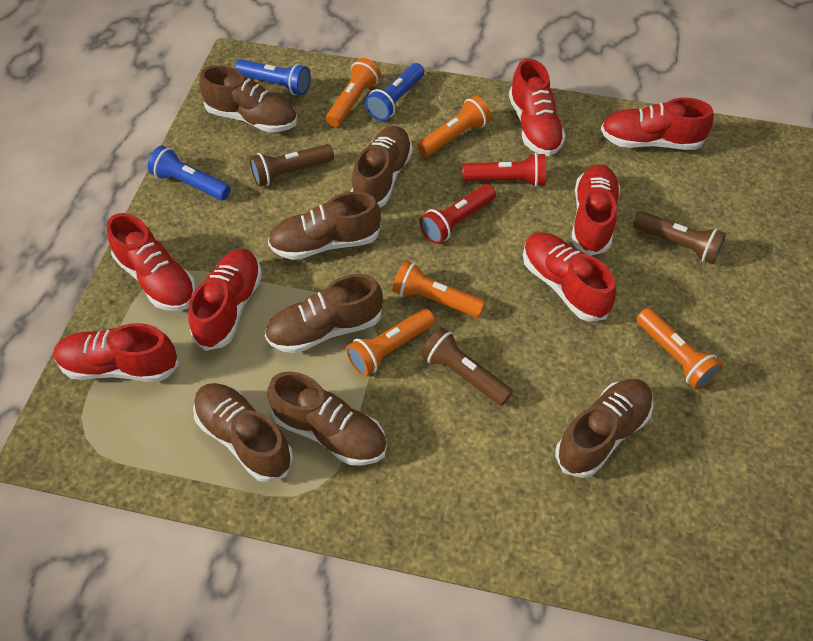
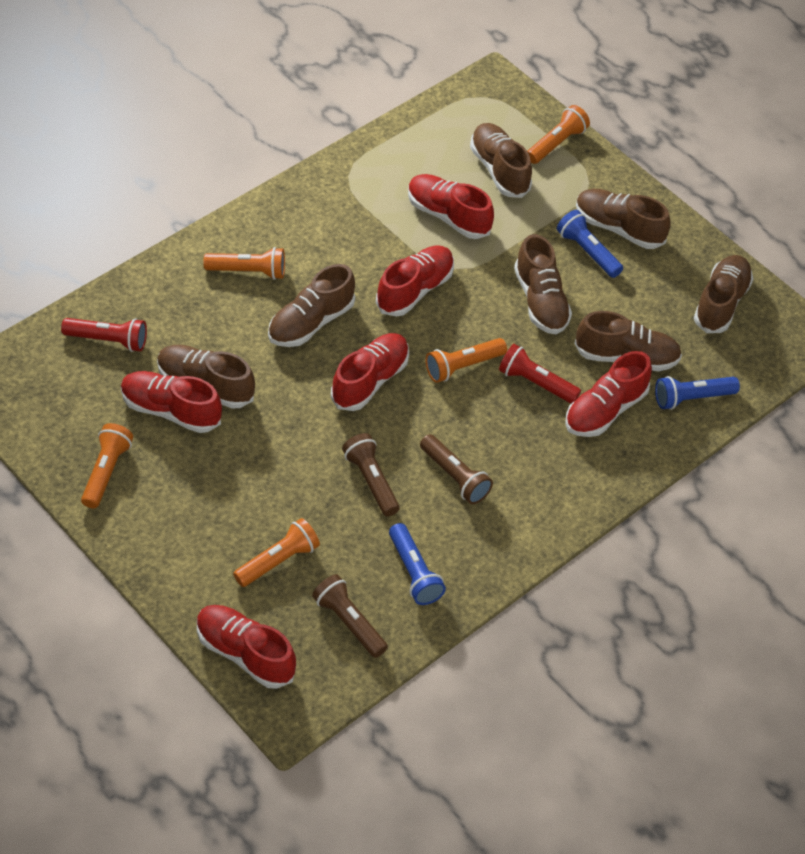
red shoe: 7 -> 6

